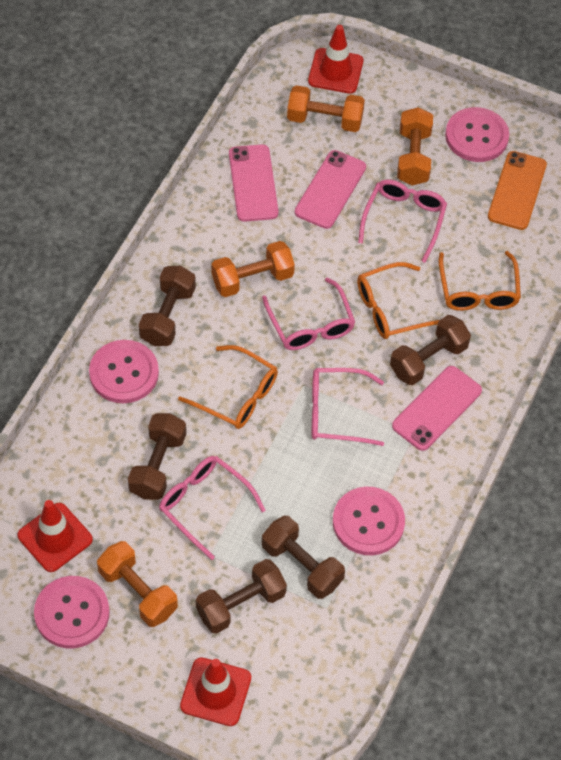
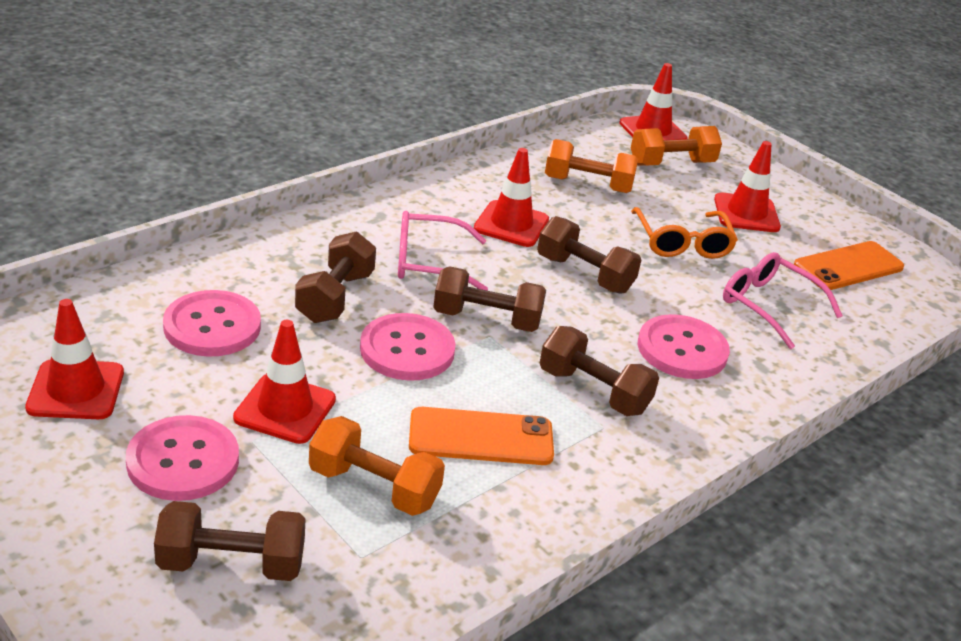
orange dumbbell: 4 -> 3
orange glasses: 3 -> 1
orange phone: 1 -> 2
pink glasses: 4 -> 2
pink phone: 3 -> 0
red traffic cone: 3 -> 5

